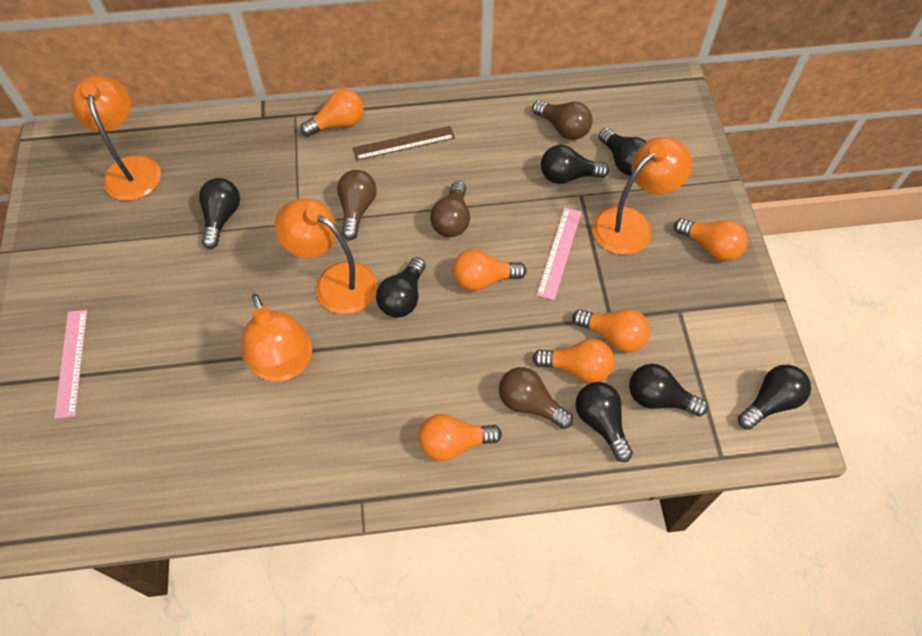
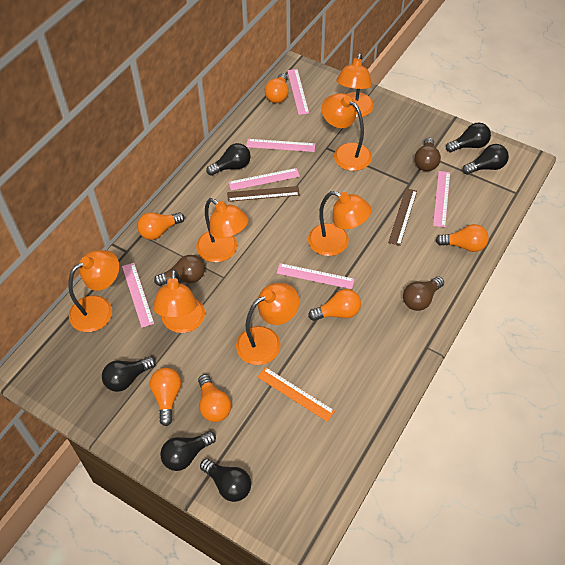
black light bulb: 7 -> 6
brown light bulb: 4 -> 3
brown ruler: 1 -> 2
orange lamp: 4 -> 7
orange ruler: 0 -> 1
pink ruler: 2 -> 6

